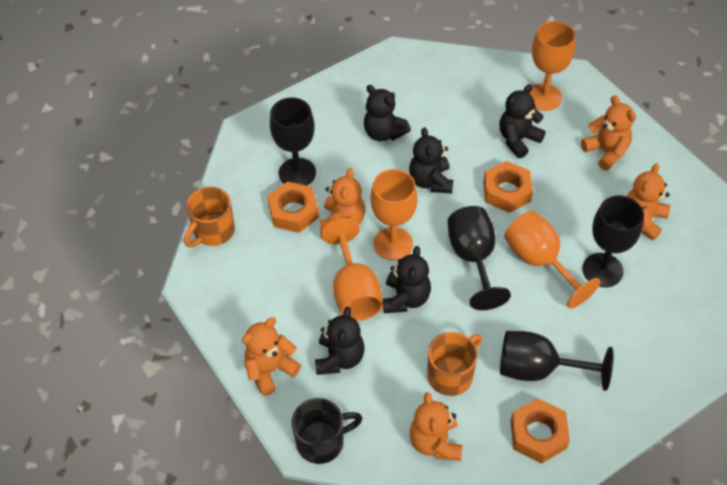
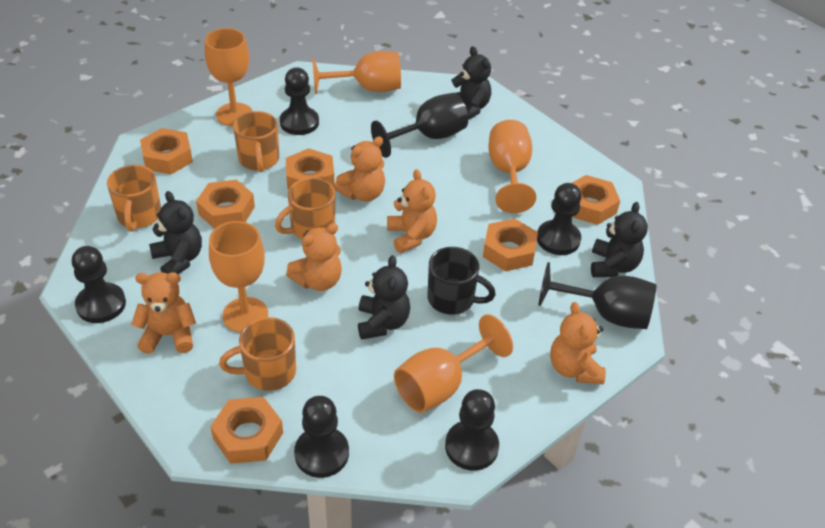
black goblet: 4 -> 2
black pawn: 0 -> 5
black teddy bear: 5 -> 4
orange goblet: 4 -> 5
orange mug: 2 -> 4
orange nut: 3 -> 6

